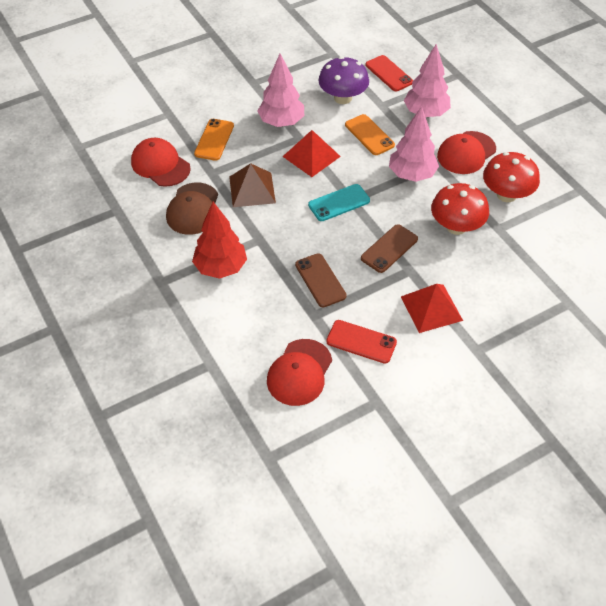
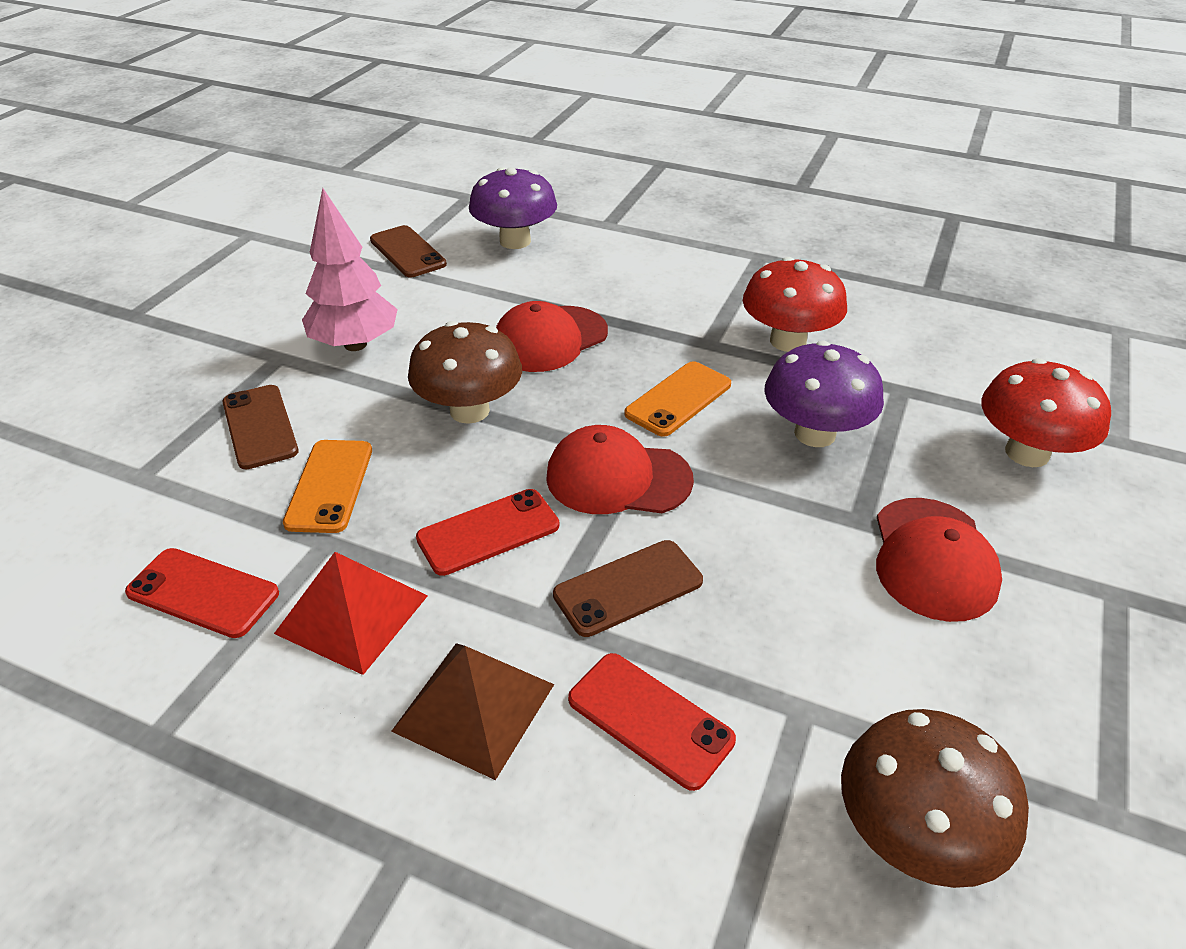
brown cap: 1 -> 0
brown mushroom: 0 -> 2
brown phone: 2 -> 3
pink tree: 3 -> 1
purple mushroom: 1 -> 2
red phone: 2 -> 3
red pyramid: 2 -> 1
red tree: 1 -> 0
turquoise phone: 1 -> 0

